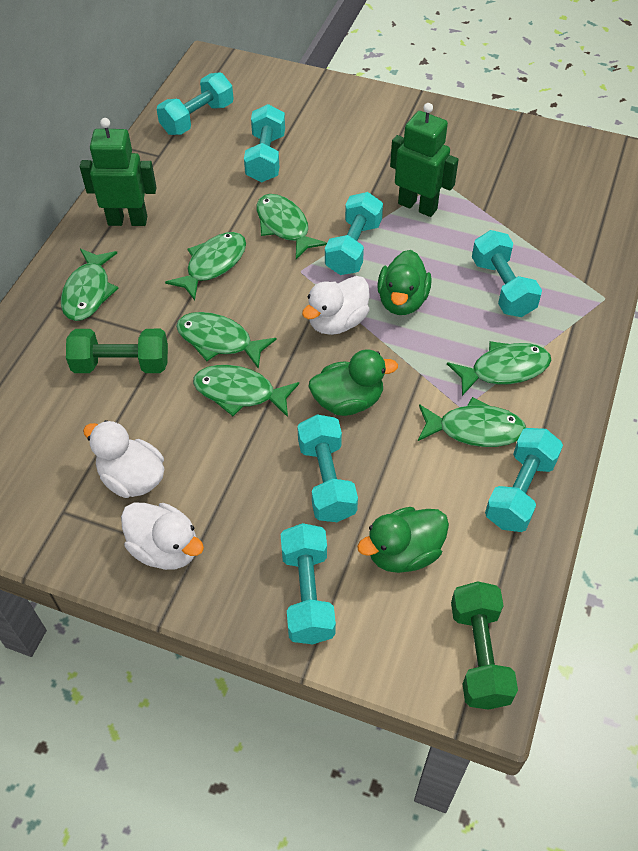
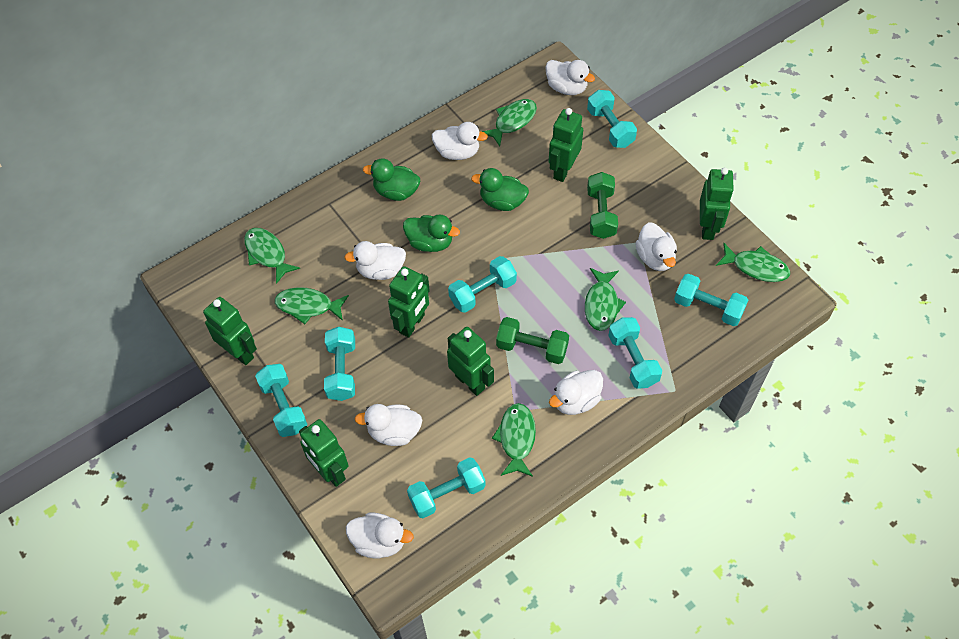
green fish: 7 -> 6
green robot: 2 -> 6
white duck: 3 -> 7

